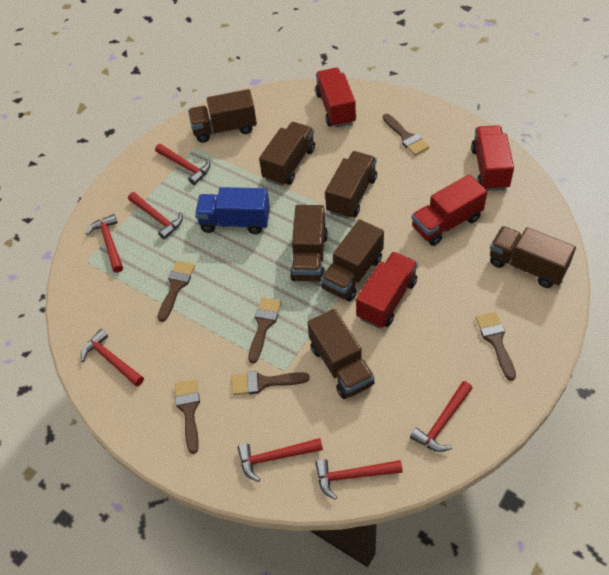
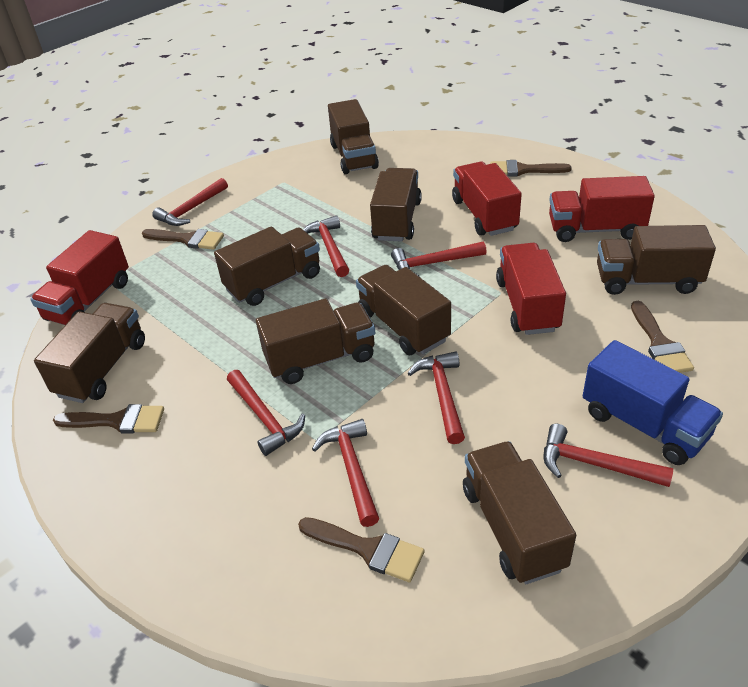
brown brush: 6 -> 5
brown truck: 7 -> 8

